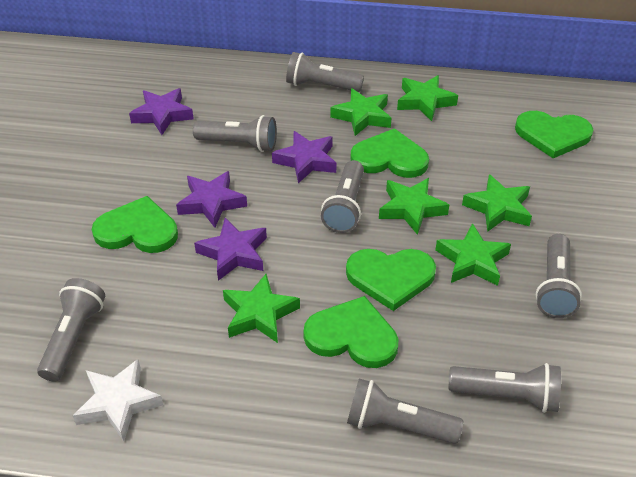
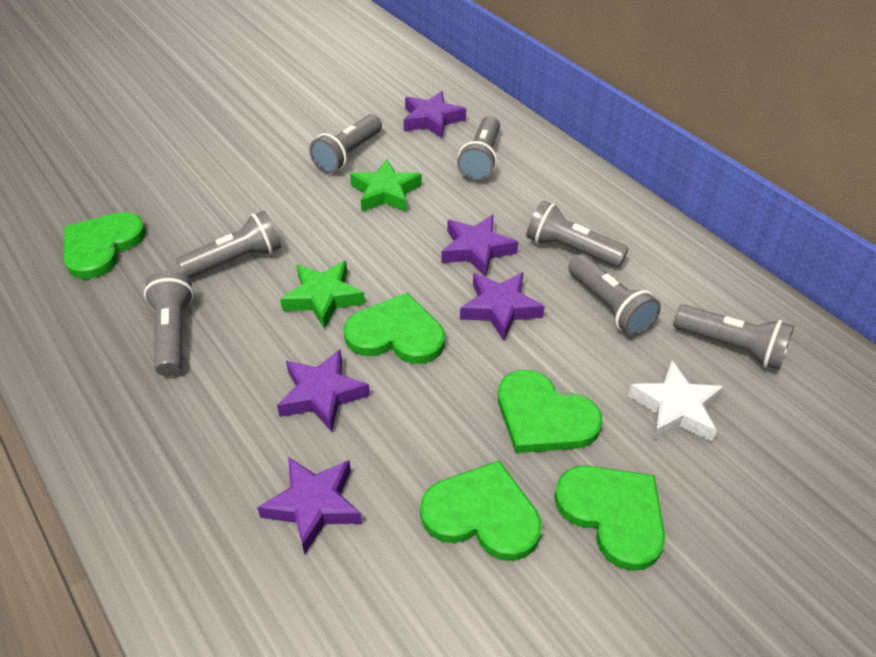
green star: 6 -> 2
purple star: 4 -> 5

